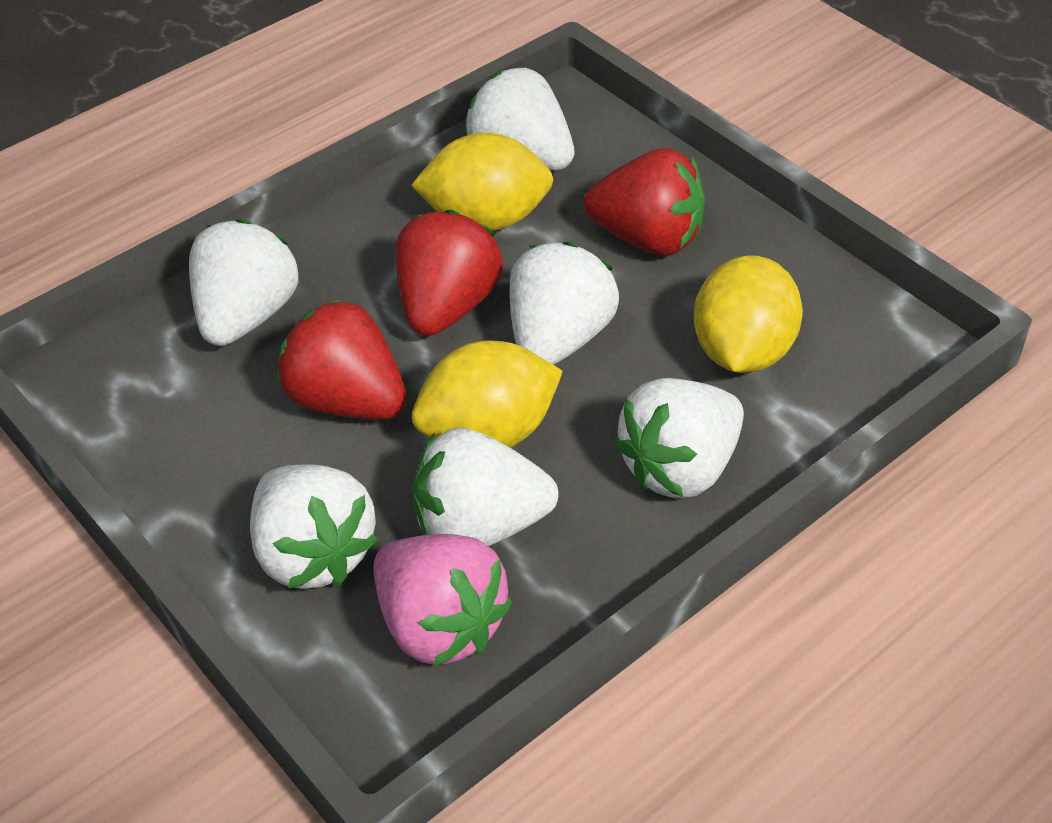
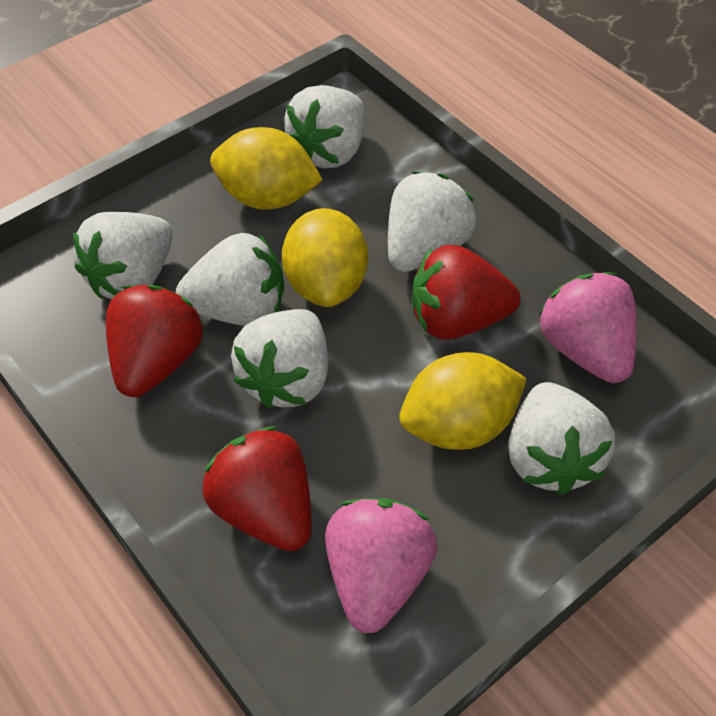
pink strawberry: 1 -> 2

